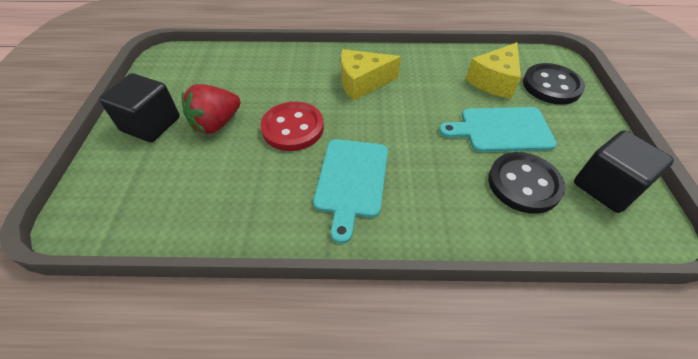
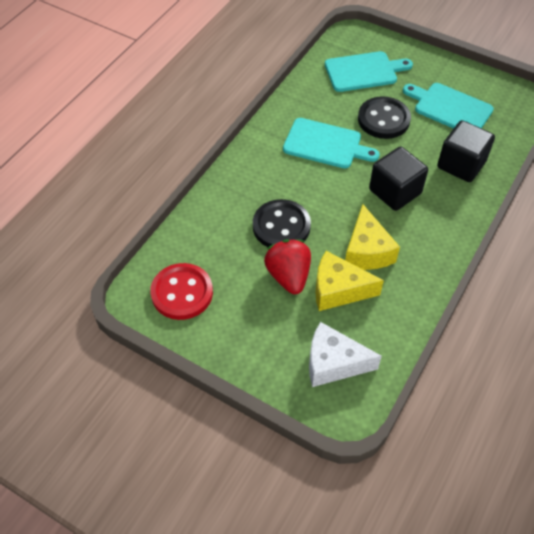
turquoise cutting board: 2 -> 3
white cheese: 0 -> 1

